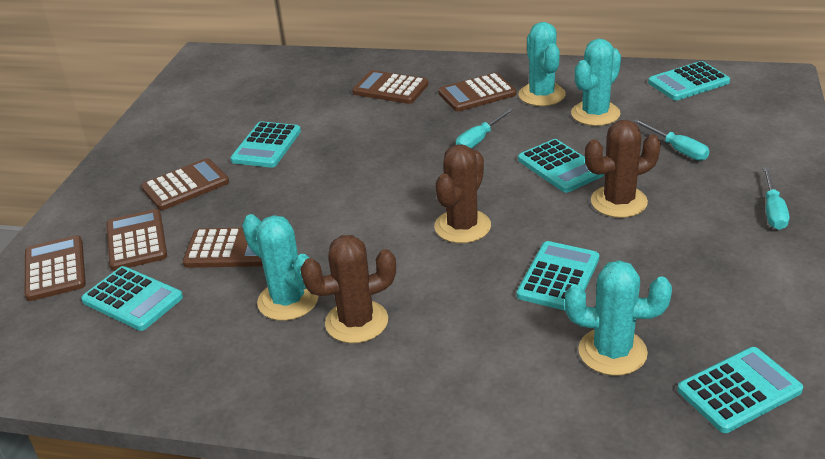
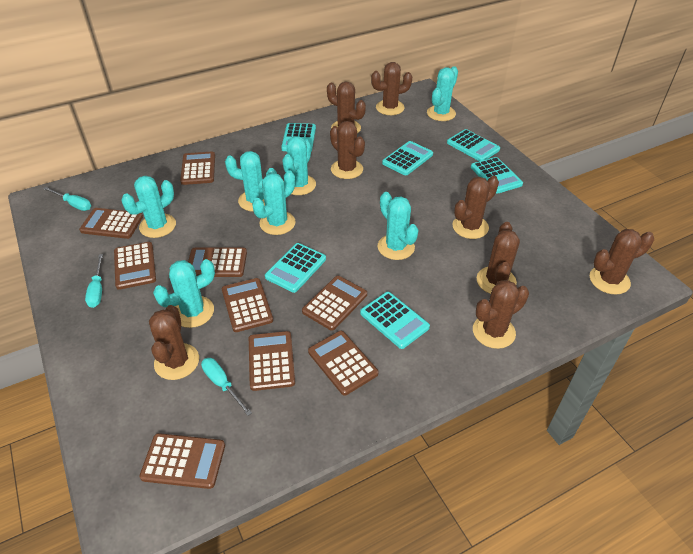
brown cactus: 3 -> 8
brown calculator: 6 -> 9
turquoise cactus: 4 -> 7

